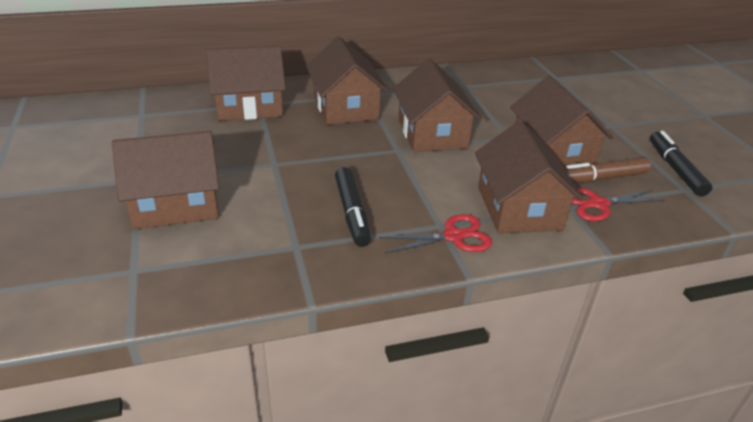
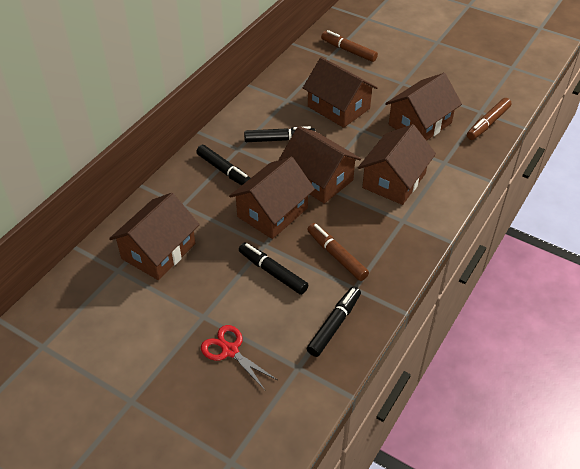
black marker: 2 -> 4
brown marker: 1 -> 3
red scissors: 2 -> 1

